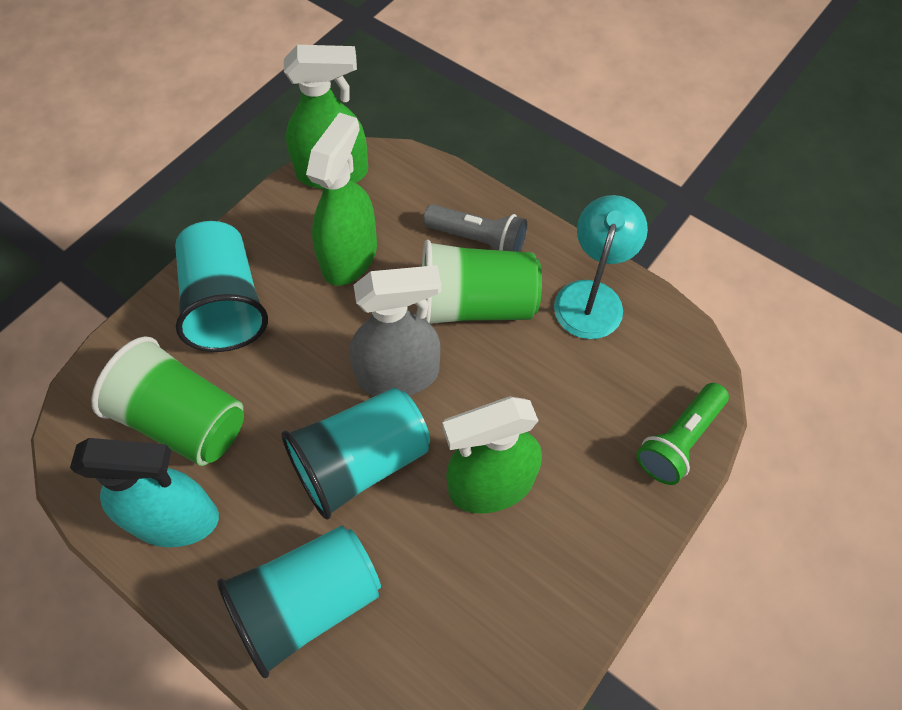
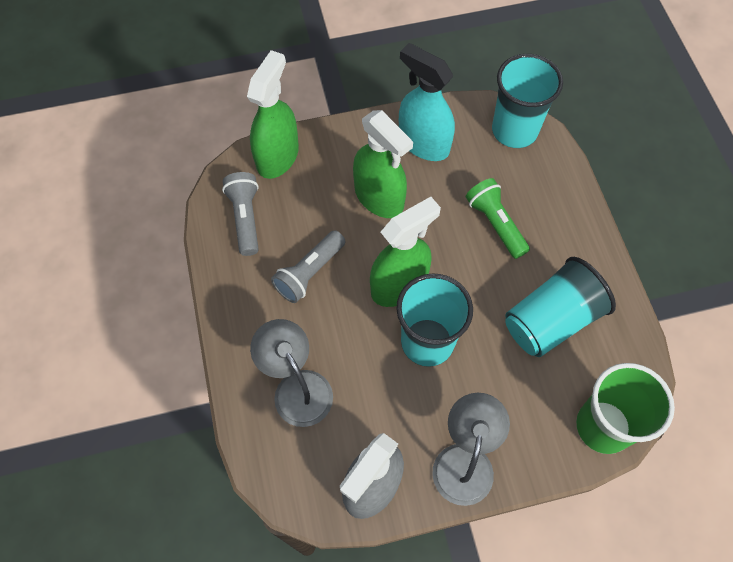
green cup: 2 -> 1
grey flashlight: 1 -> 2
grey lamp: 0 -> 2
turquoise lamp: 1 -> 0

